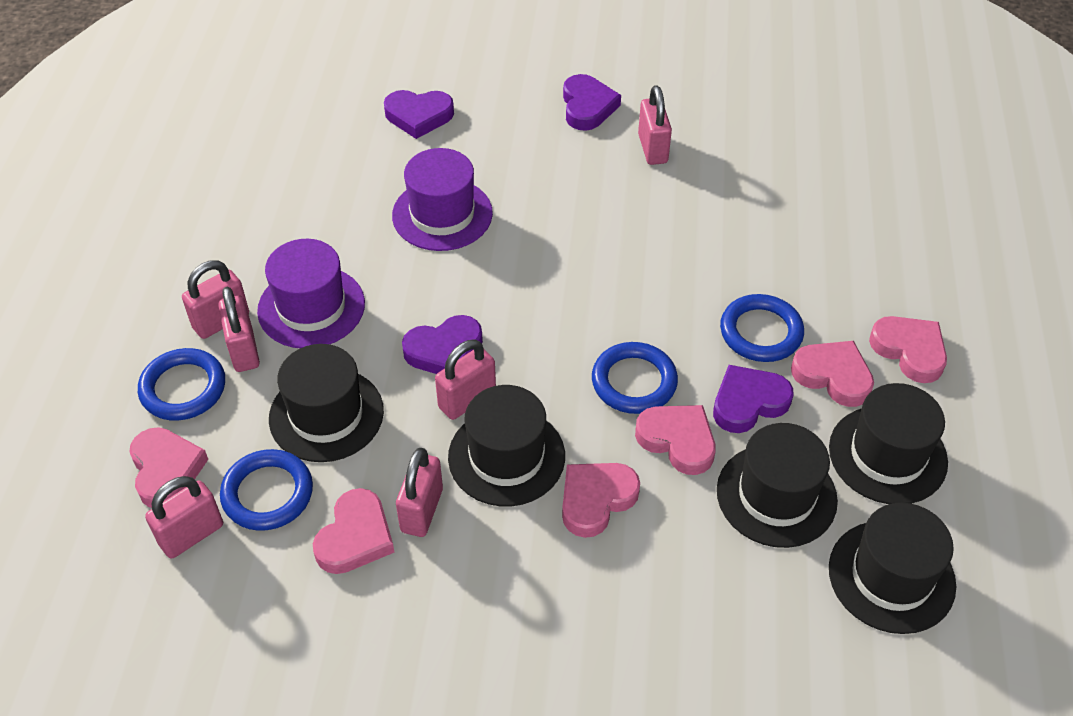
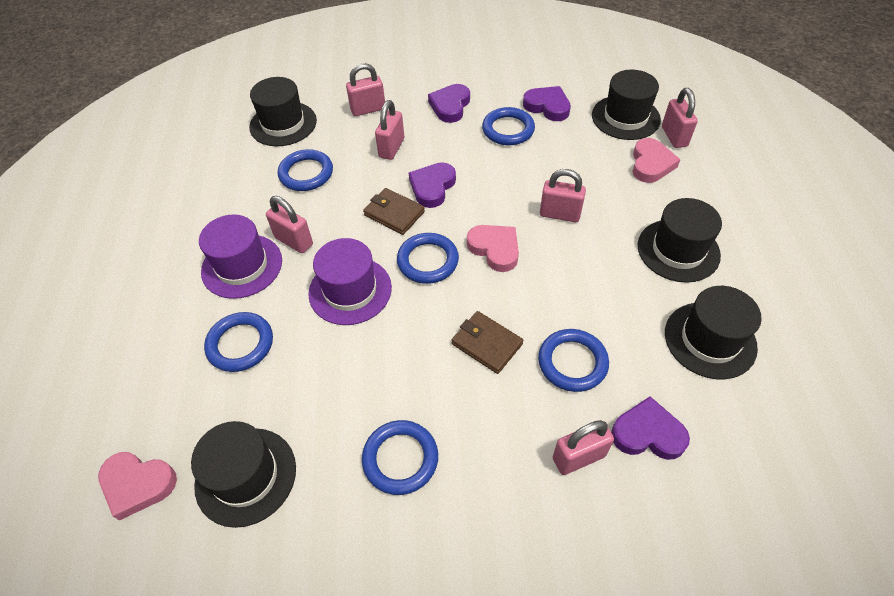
blue ring: 4 -> 6
brown wallet: 0 -> 2
pink heart: 6 -> 3

